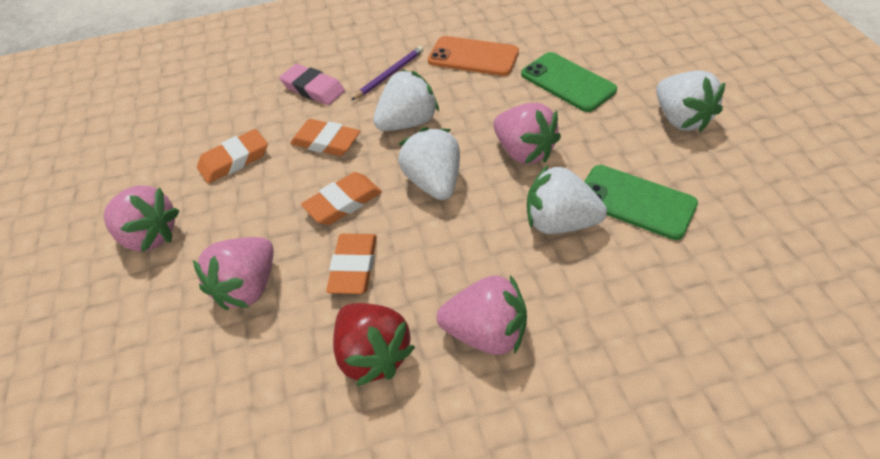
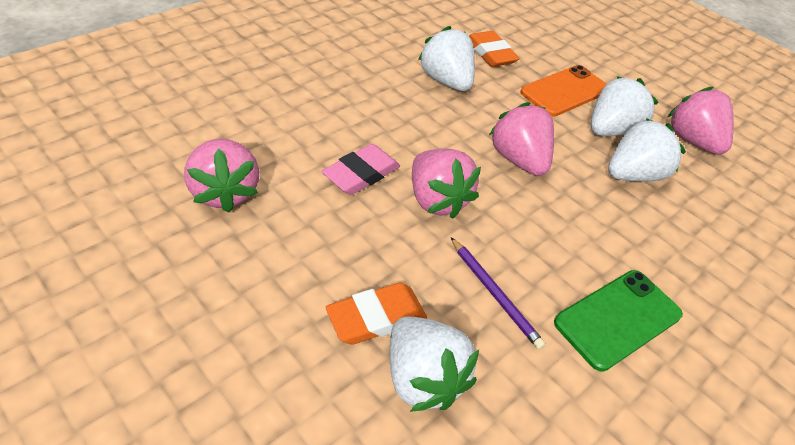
green phone: 2 -> 1
orange eraser: 4 -> 2
red strawberry: 1 -> 0

